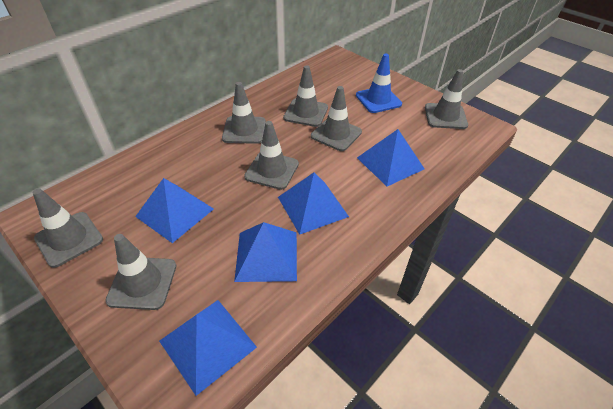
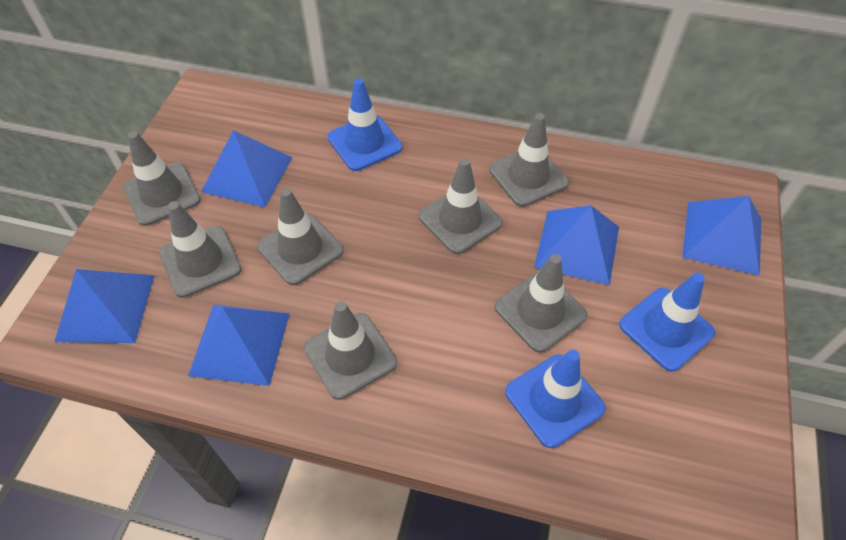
blue traffic cone: 1 -> 3

